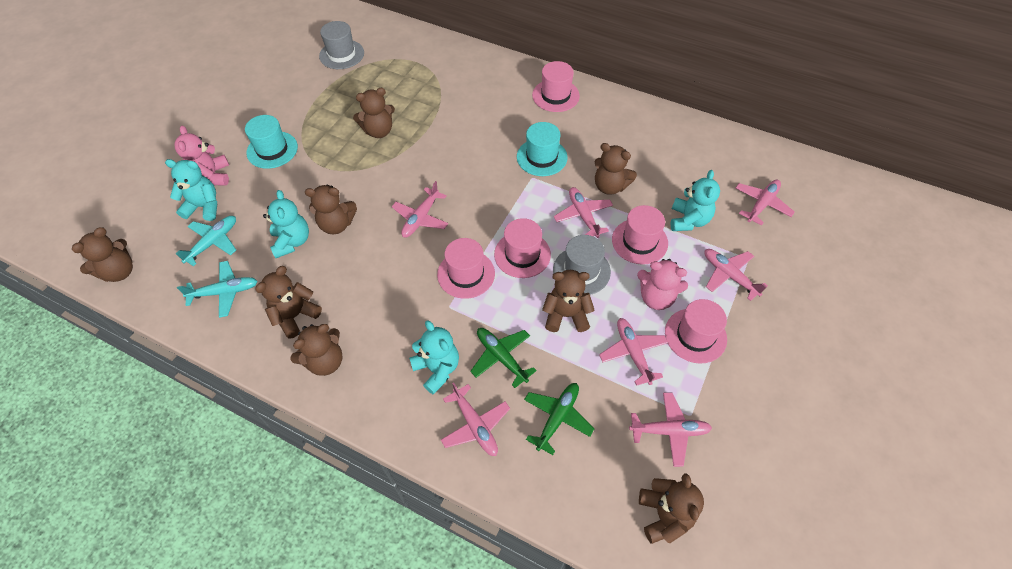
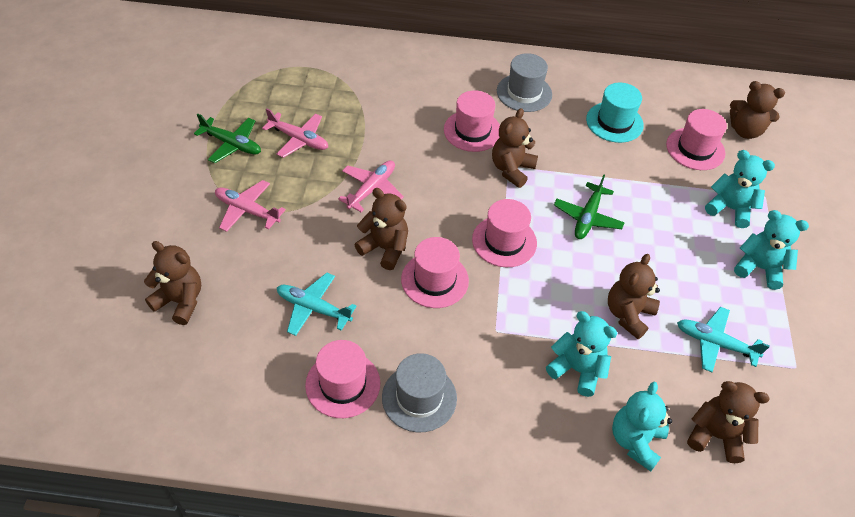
brown teddy bear: 8 -> 6
pink plane: 7 -> 3
pink teddy bear: 2 -> 0
turquoise hat: 2 -> 1

